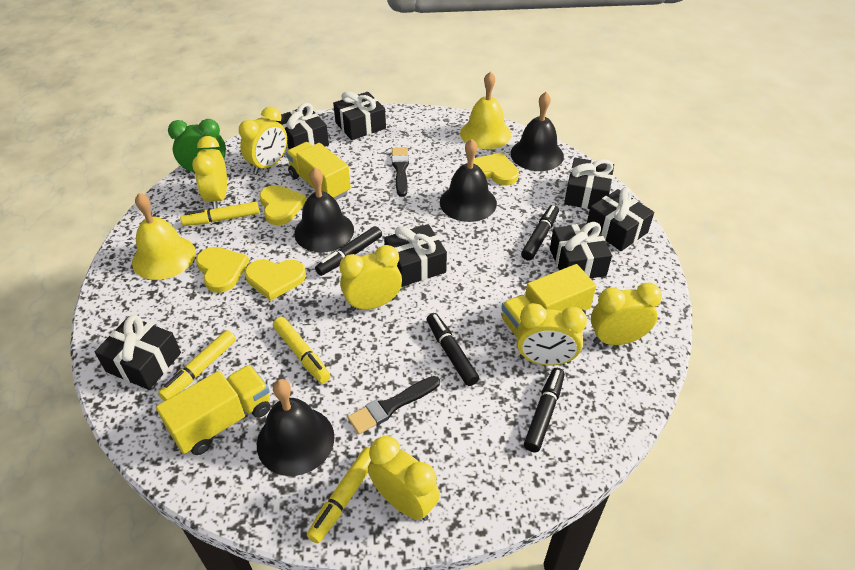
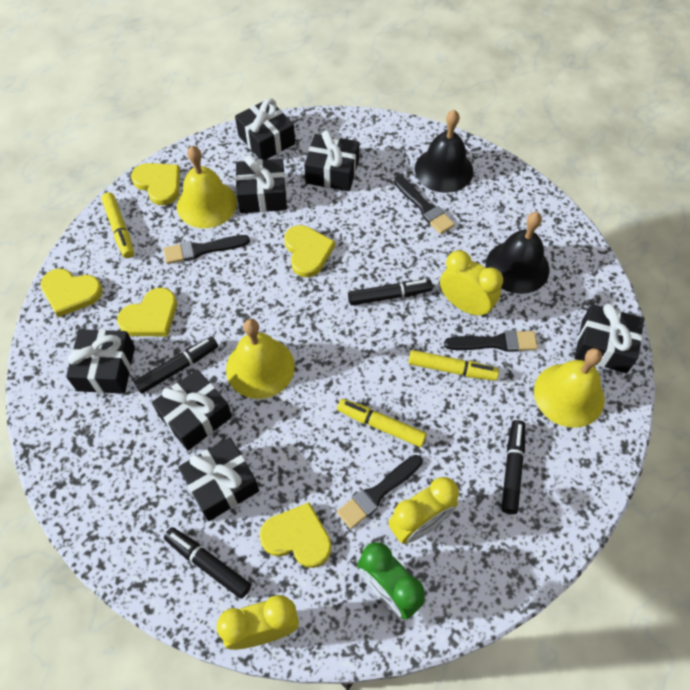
black bell: 4 -> 2
black brush: 2 -> 4
yellow bell: 2 -> 3
yellow clock: 6 -> 3
yellow heart: 4 -> 5
yellow marker: 4 -> 3
yellow truck: 3 -> 0

